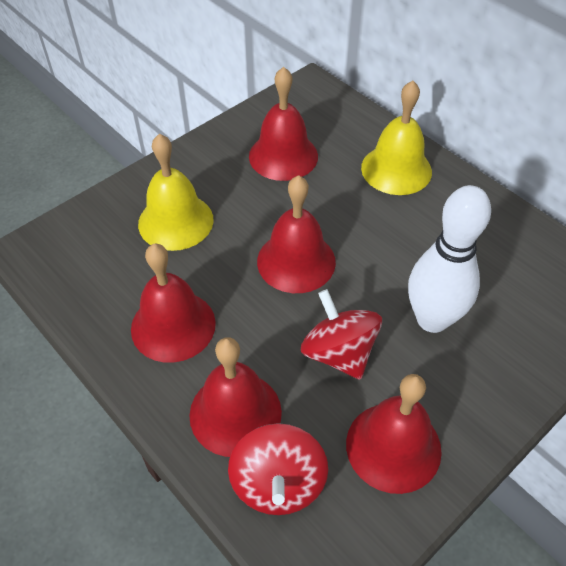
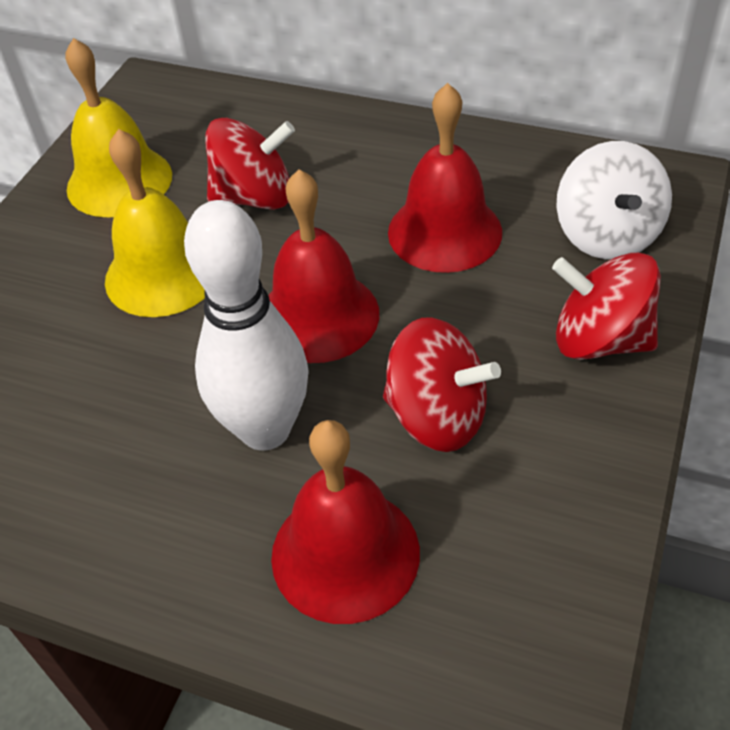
red bell: 5 -> 3
red spinning top: 2 -> 3
white spinning top: 0 -> 1

